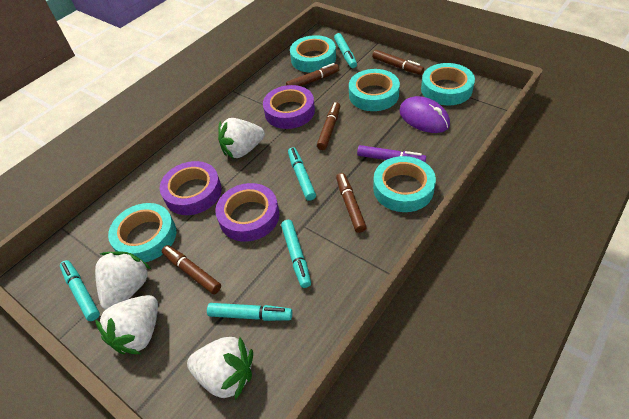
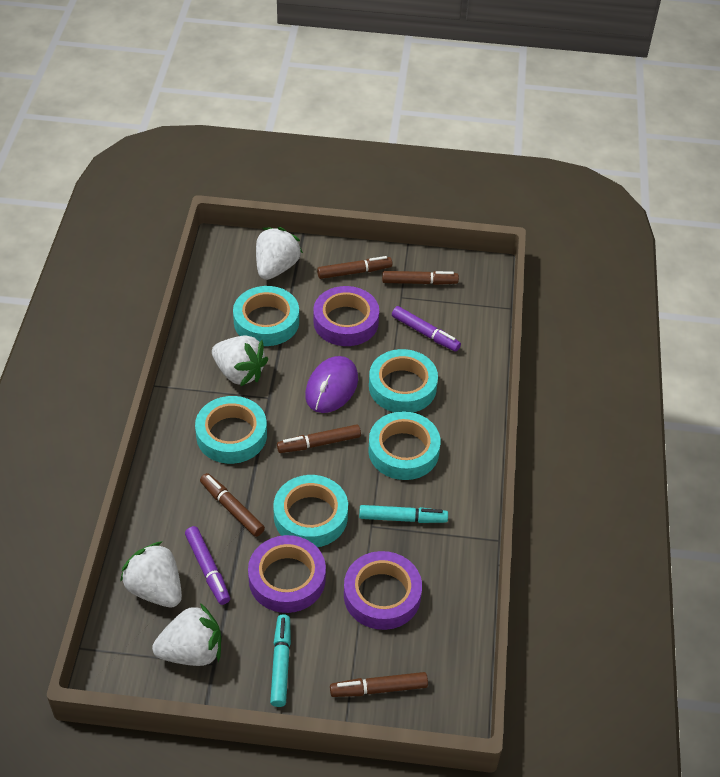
purple marker: 1 -> 2
turquoise marker: 5 -> 2

